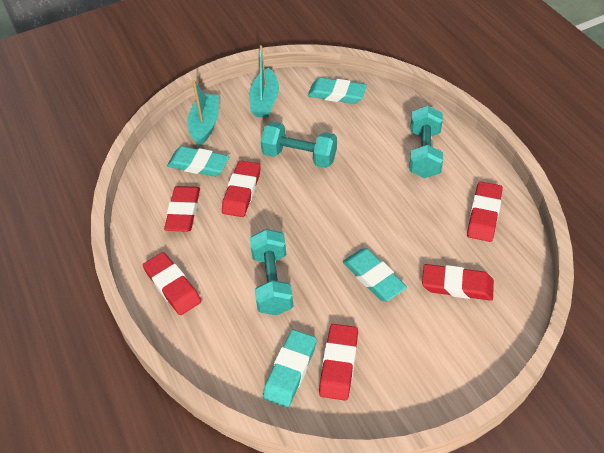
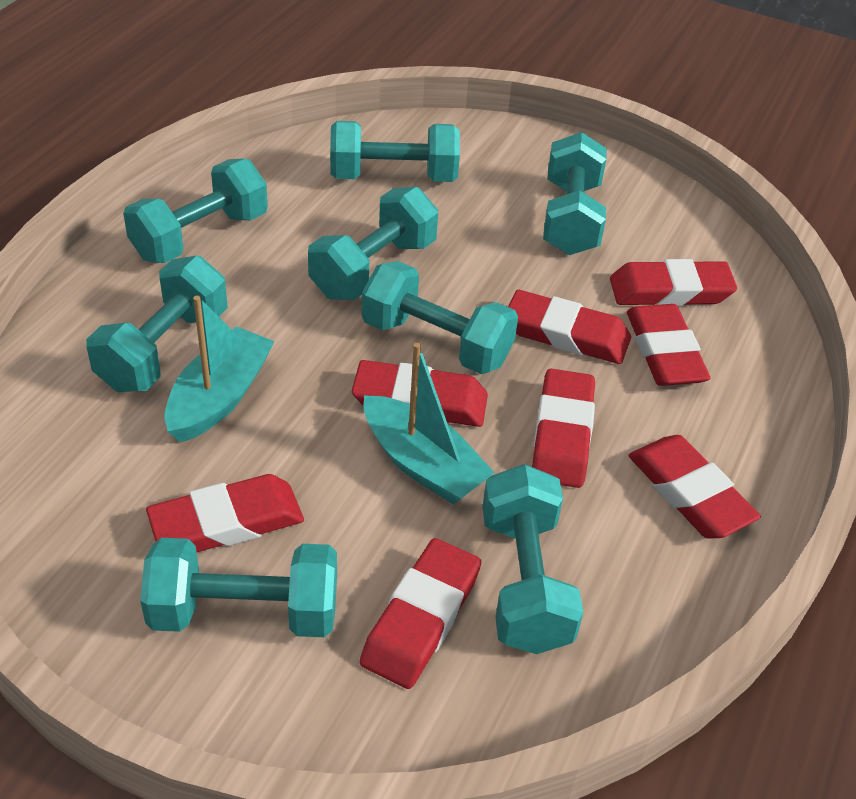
red eraser: 6 -> 8
turquoise dumbbell: 3 -> 8
turquoise eraser: 4 -> 0

